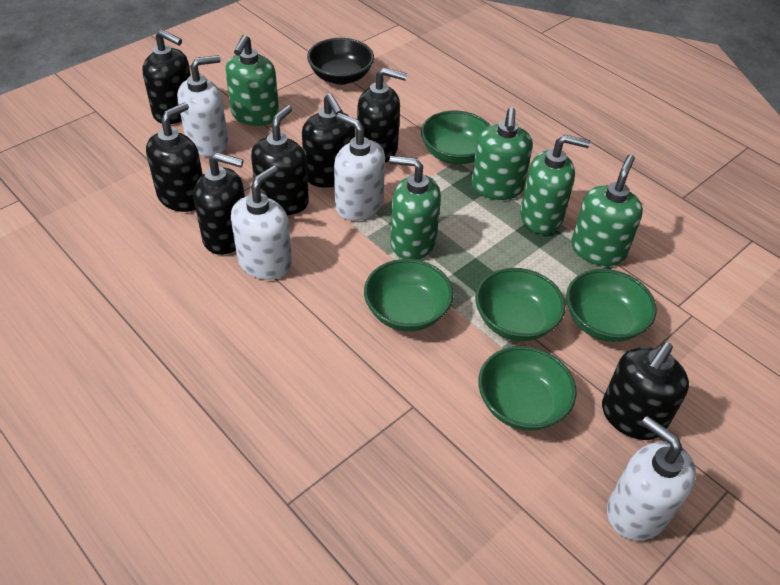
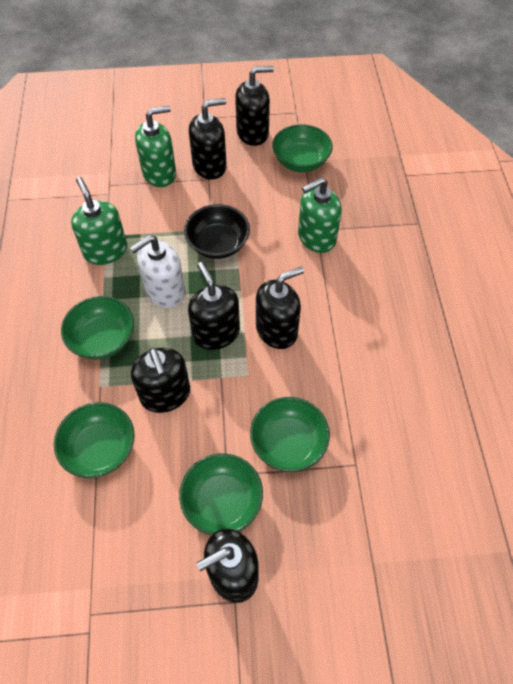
black soap dispenser: 7 -> 6
green soap dispenser: 5 -> 3
white soap dispenser: 4 -> 1

